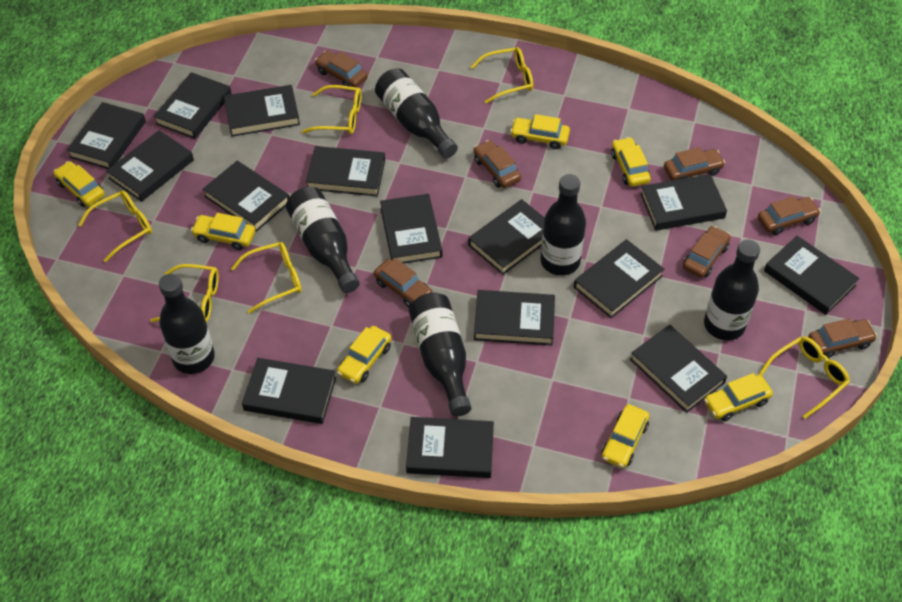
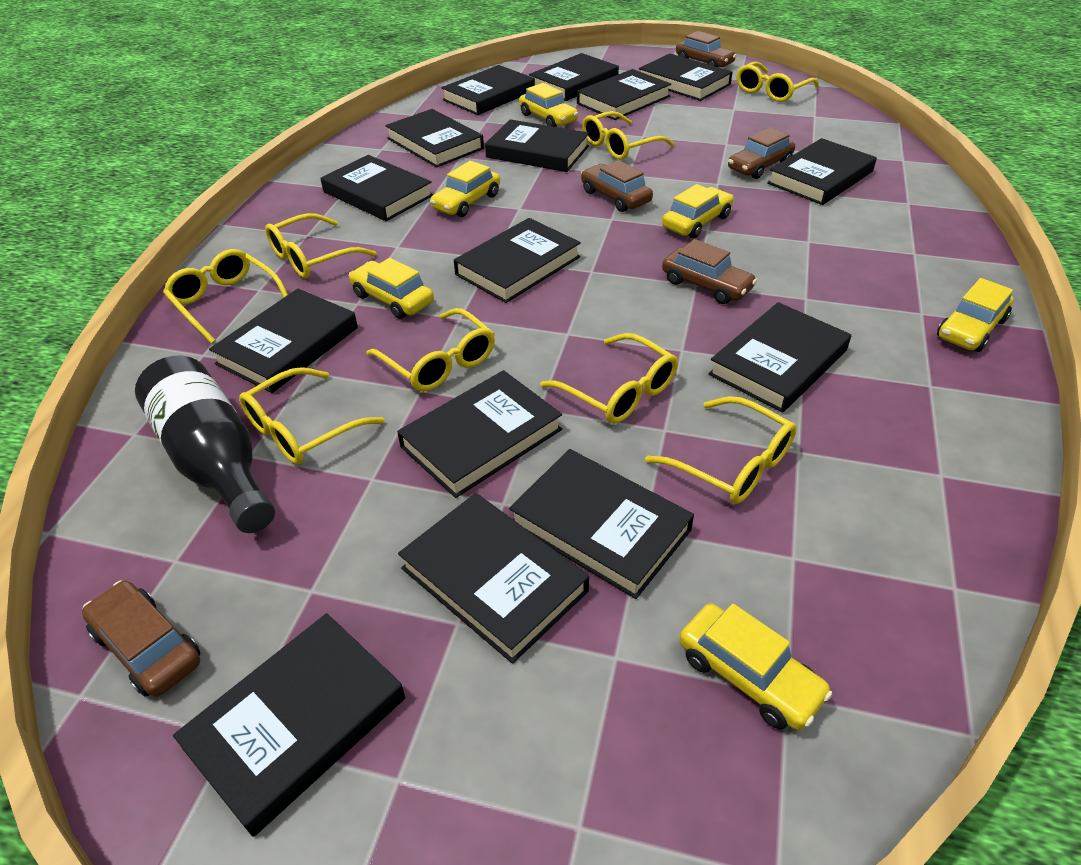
black bottle: 6 -> 1
brown car: 7 -> 5
yellow car: 7 -> 6
yellow glasses: 6 -> 8

